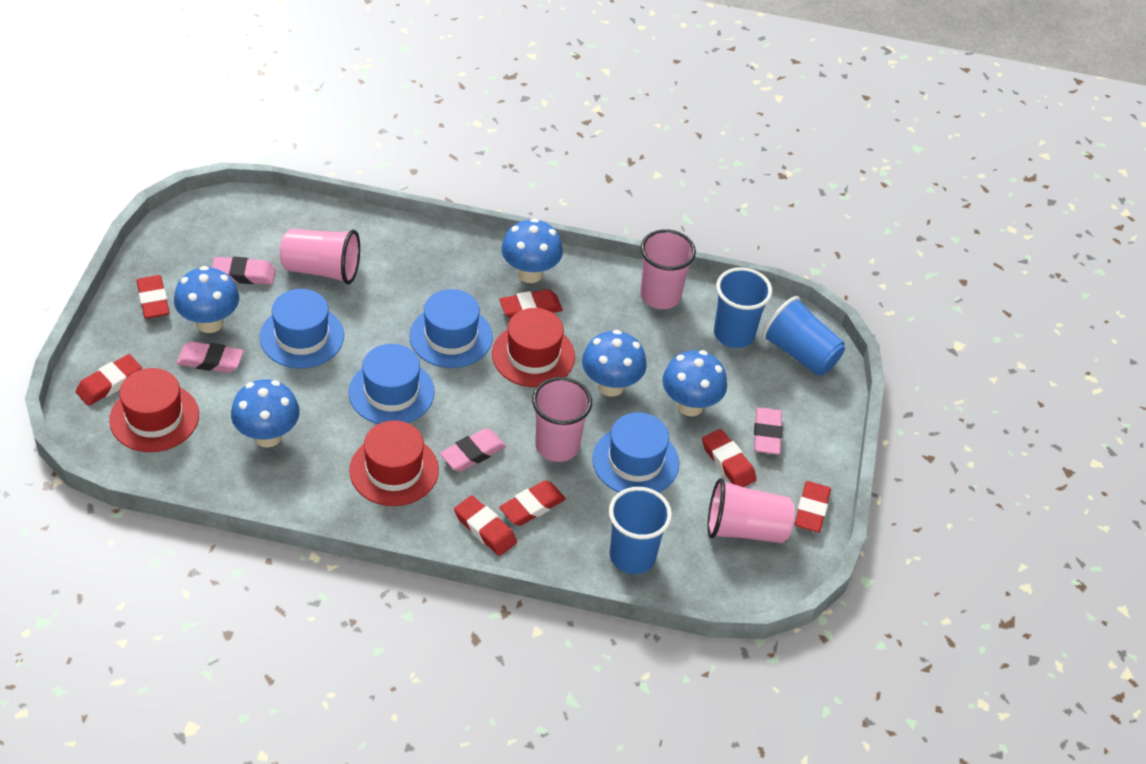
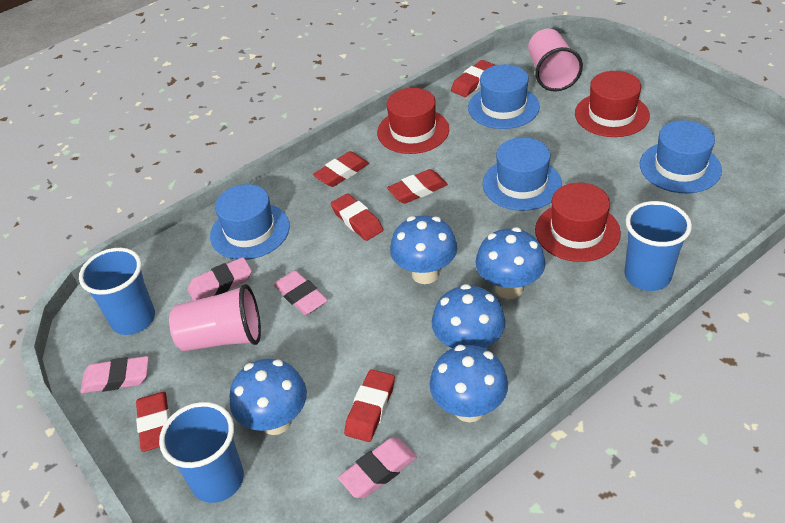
pink cup: 4 -> 2
red eraser: 7 -> 6

